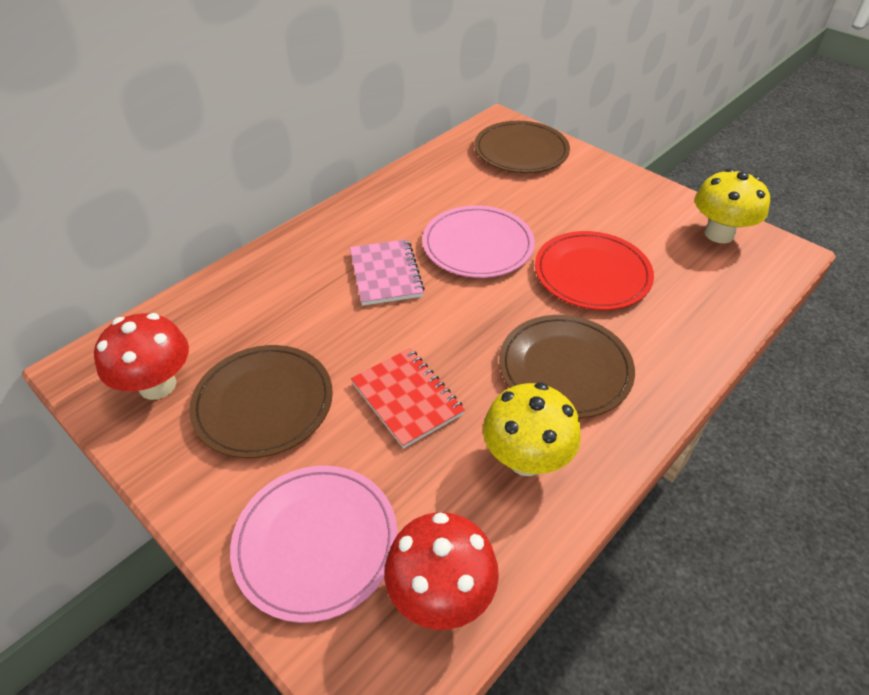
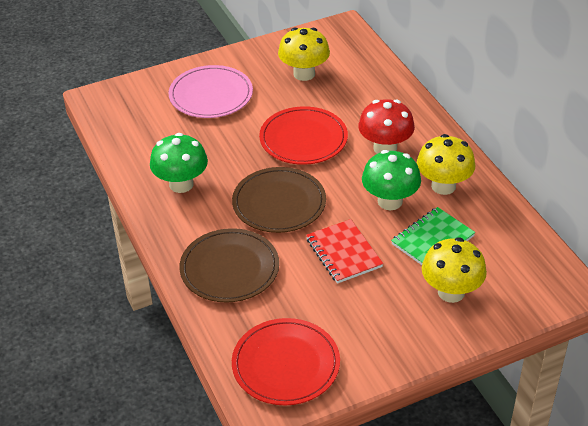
brown plate: 3 -> 2
green mushroom: 0 -> 2
green notebook: 0 -> 1
pink notebook: 1 -> 0
pink plate: 2 -> 1
red mushroom: 2 -> 1
red plate: 1 -> 2
yellow mushroom: 2 -> 3

